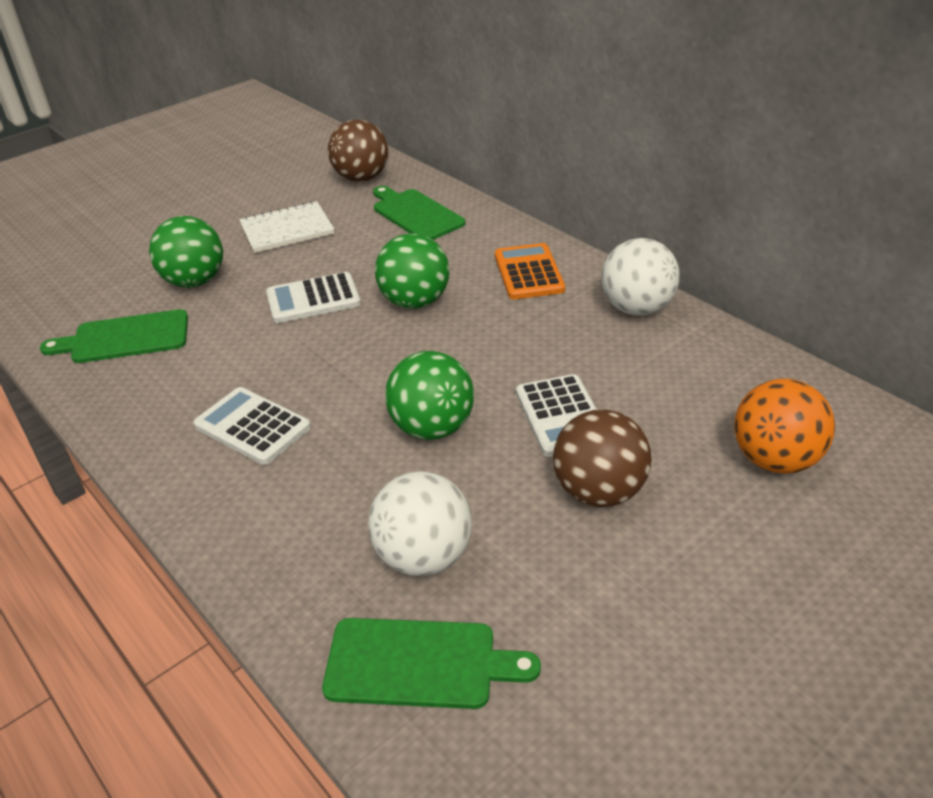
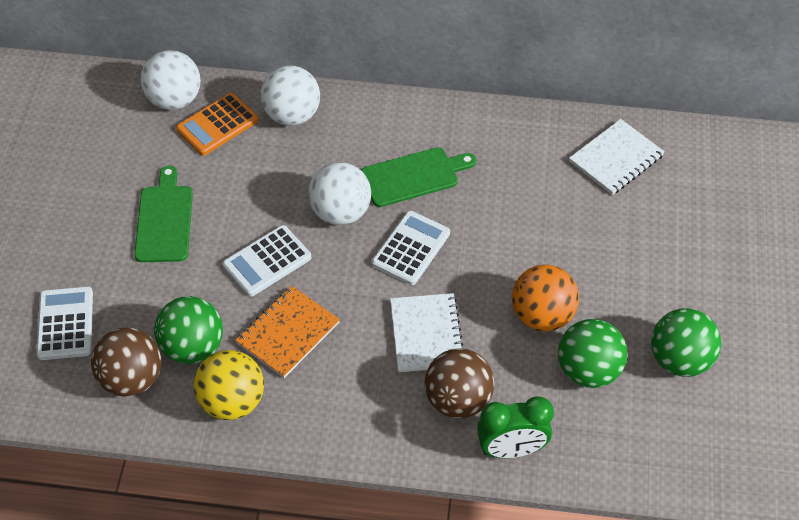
green clock: 0 -> 1
green cutting board: 3 -> 2
orange notebook: 0 -> 1
white ball: 2 -> 3
white notebook: 1 -> 2
yellow ball: 0 -> 1

